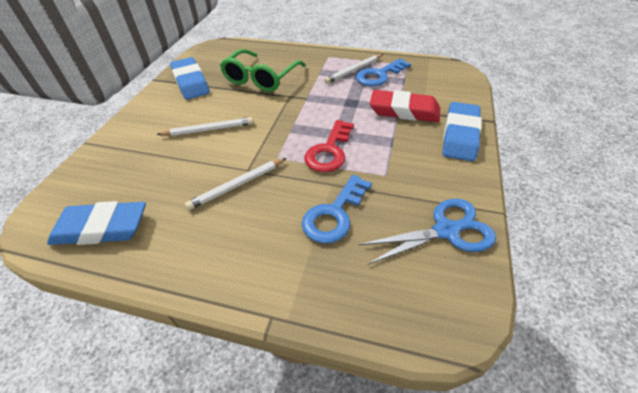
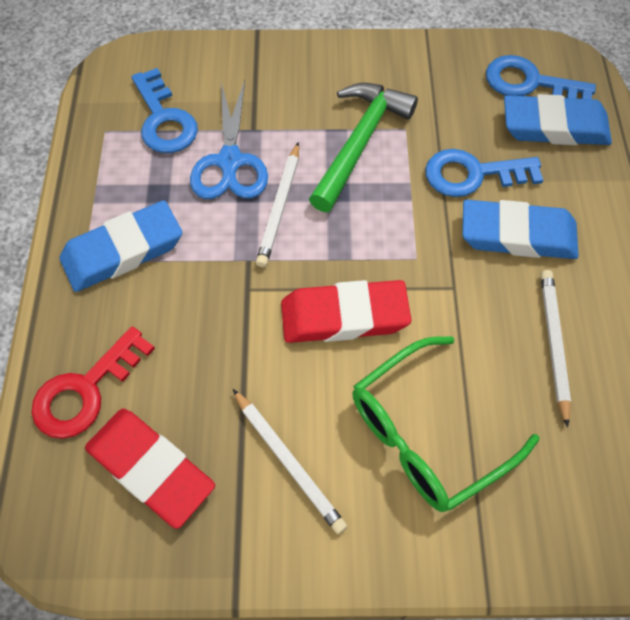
blue key: 2 -> 3
green hammer: 0 -> 1
red eraser: 1 -> 2

